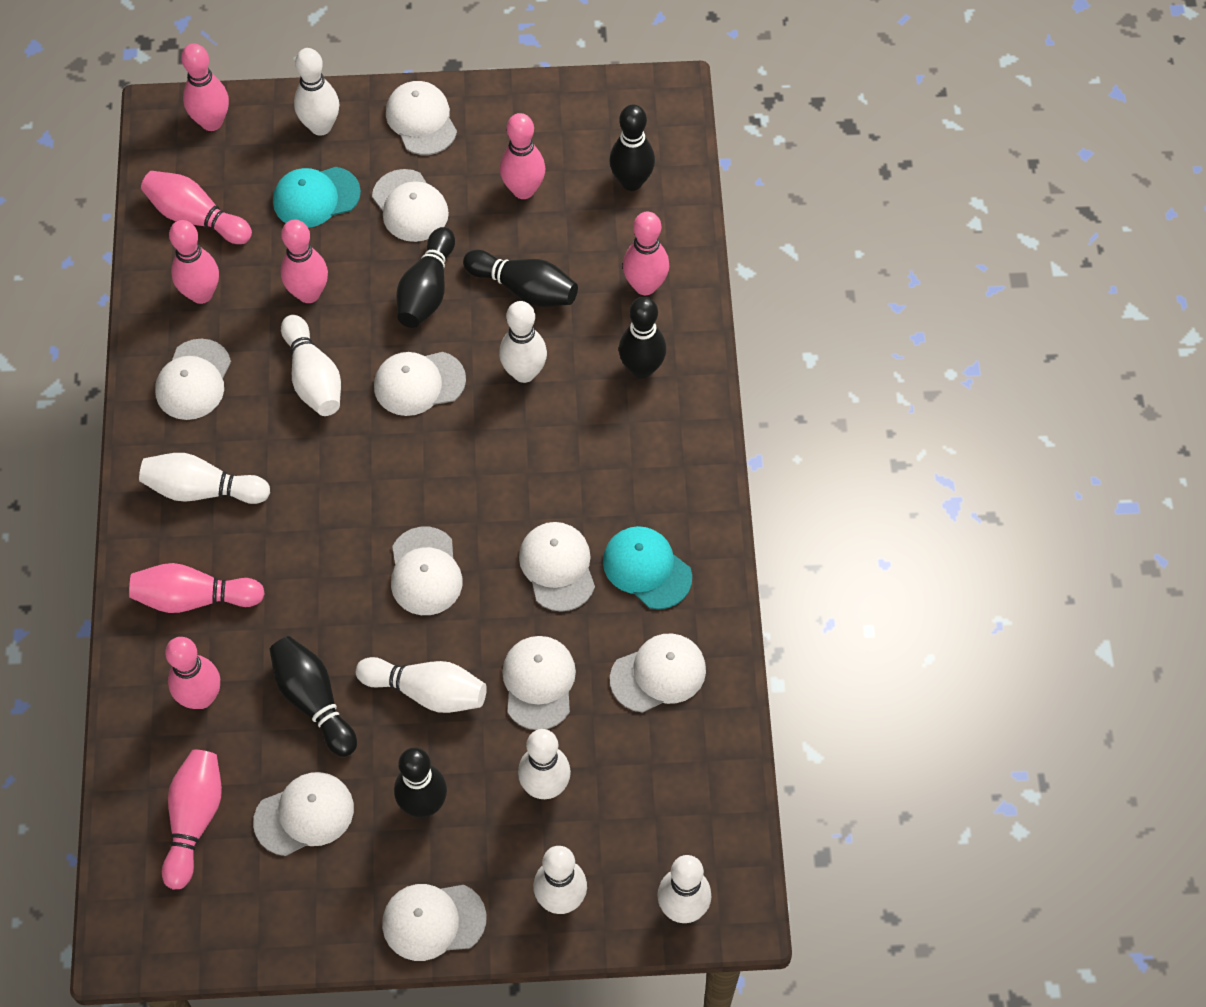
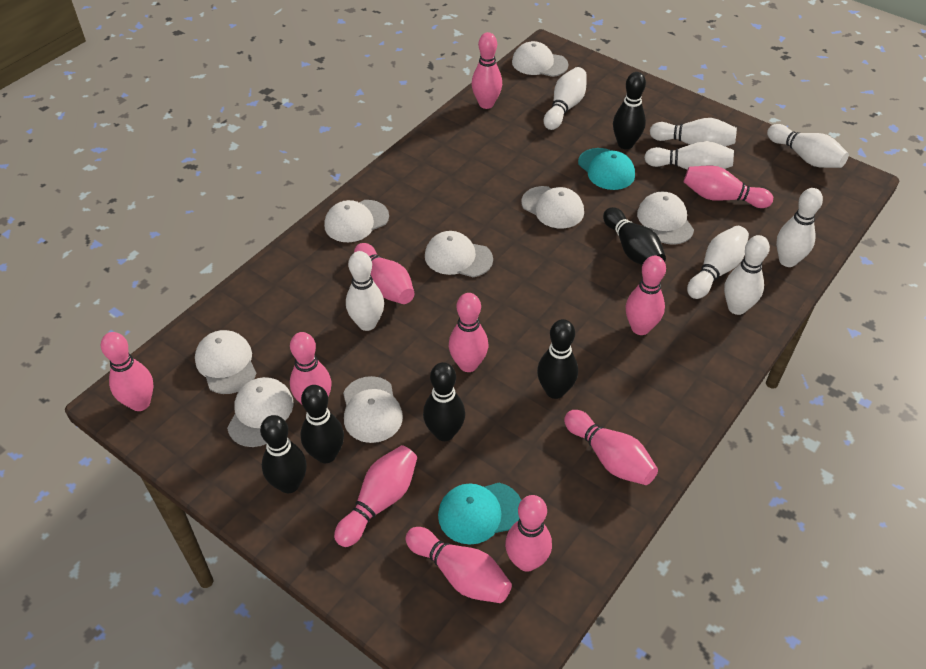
pink bowling pin: 9 -> 11
white cap: 10 -> 8

